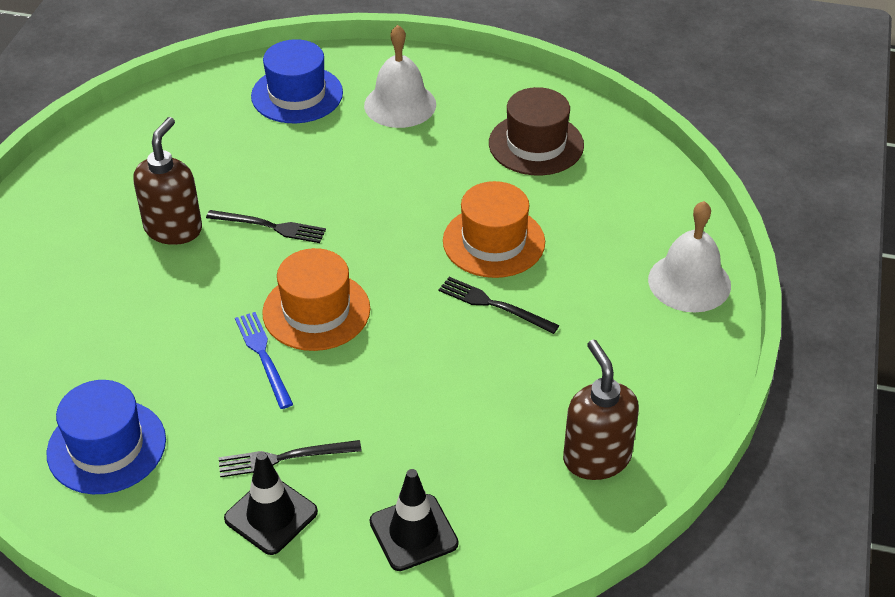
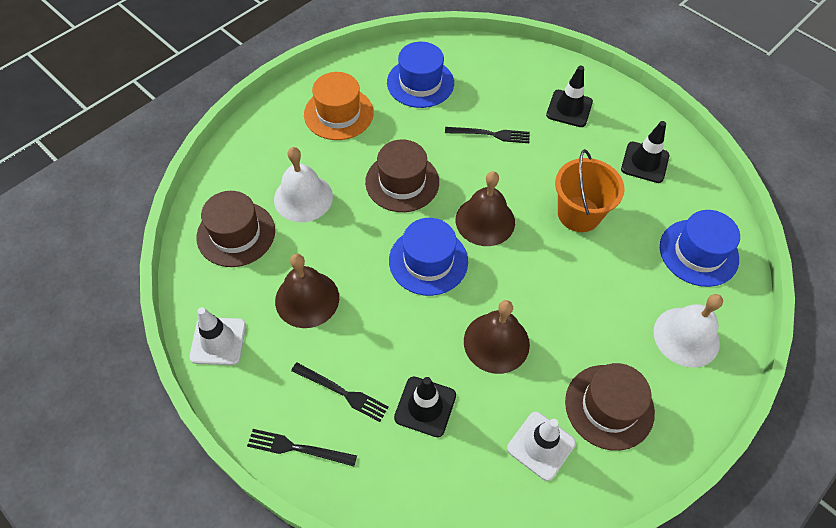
black traffic cone: 2 -> 3
blue fork: 1 -> 0
blue hat: 2 -> 3
brown bell: 0 -> 3
brown hat: 1 -> 3
brown soap dispenser: 2 -> 0
orange bucket: 0 -> 1
orange hat: 2 -> 1
white traffic cone: 0 -> 2

